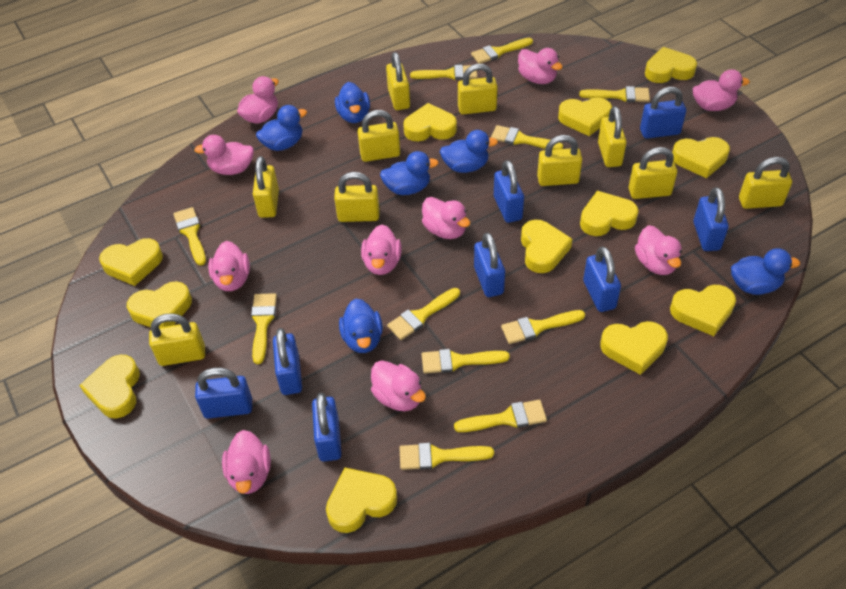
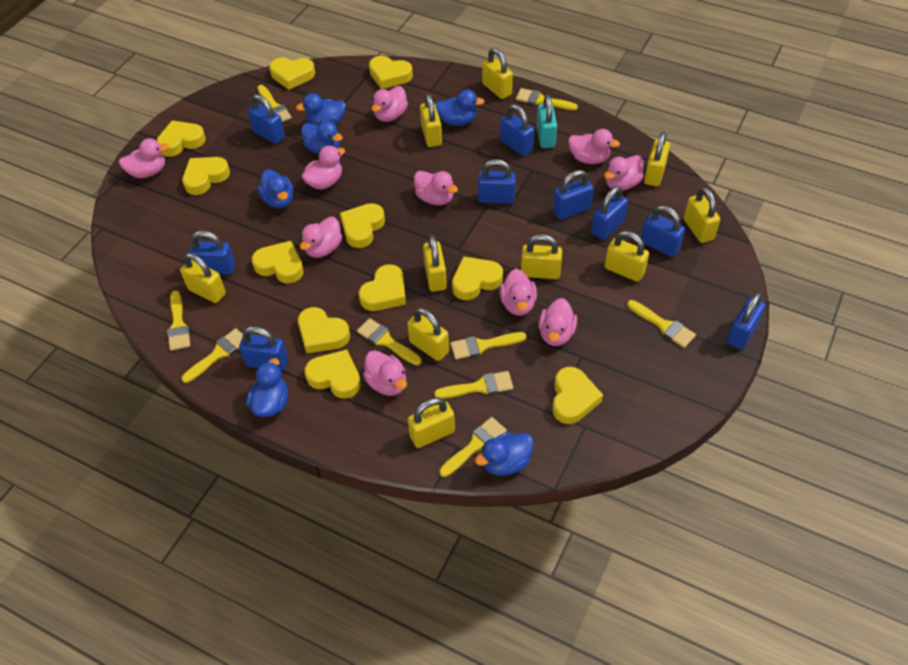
blue padlock: 8 -> 9
turquoise padlock: 0 -> 1
yellow brush: 11 -> 9
yellow heart: 12 -> 11

